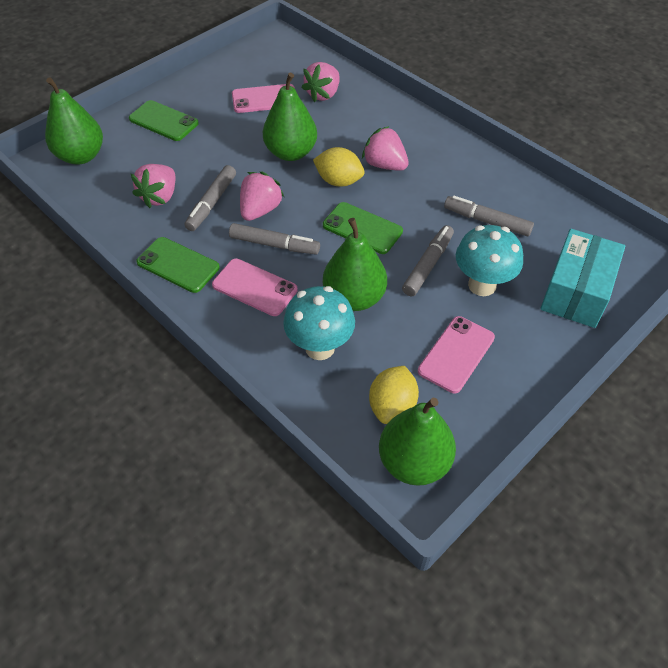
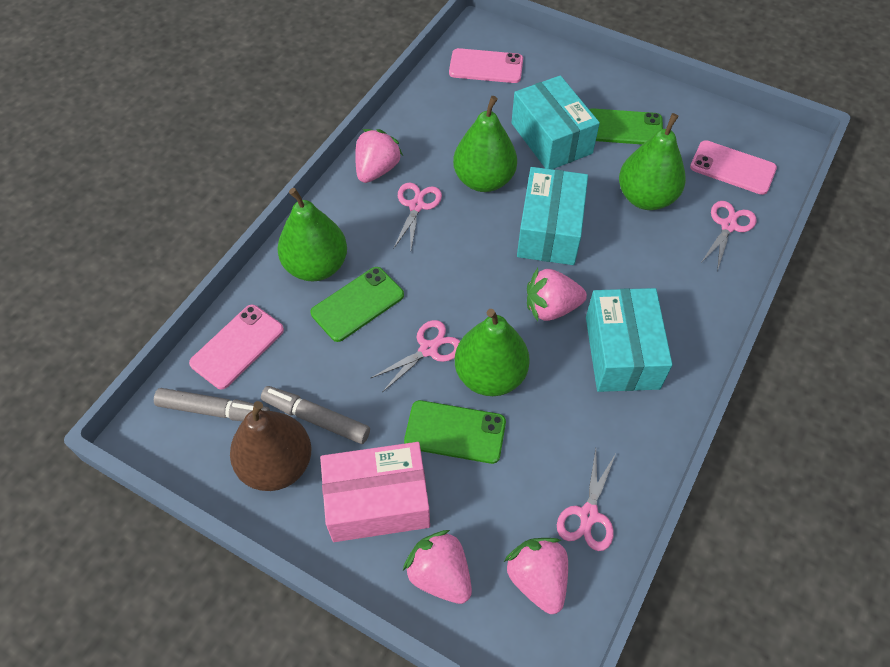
brown pear: 0 -> 1
grey marker: 4 -> 2
pink box: 0 -> 1
pink scissors: 0 -> 4
turquoise box: 1 -> 3
turquoise mushroom: 2 -> 0
yellow lemon: 2 -> 0

